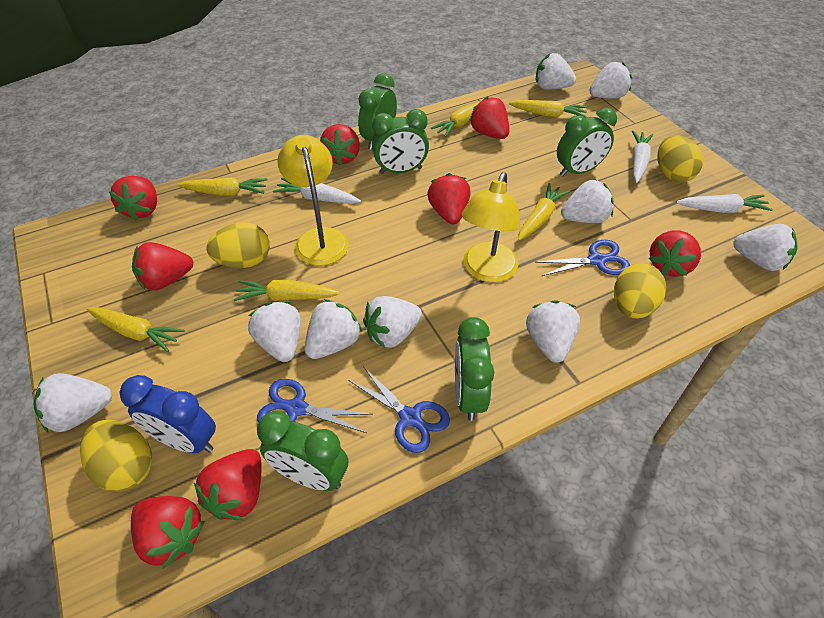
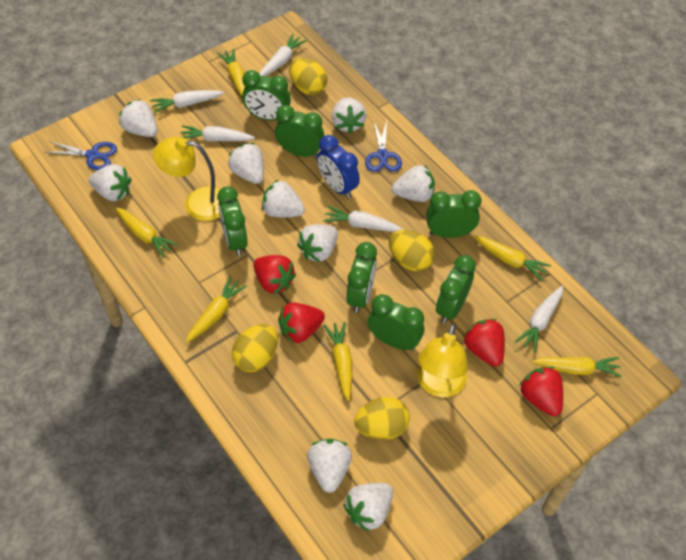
blue scissors: 3 -> 2
green clock: 5 -> 7
red strawberry: 8 -> 4
white carrot: 3 -> 5

